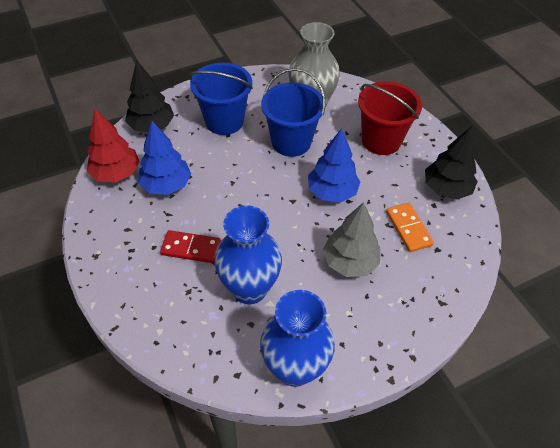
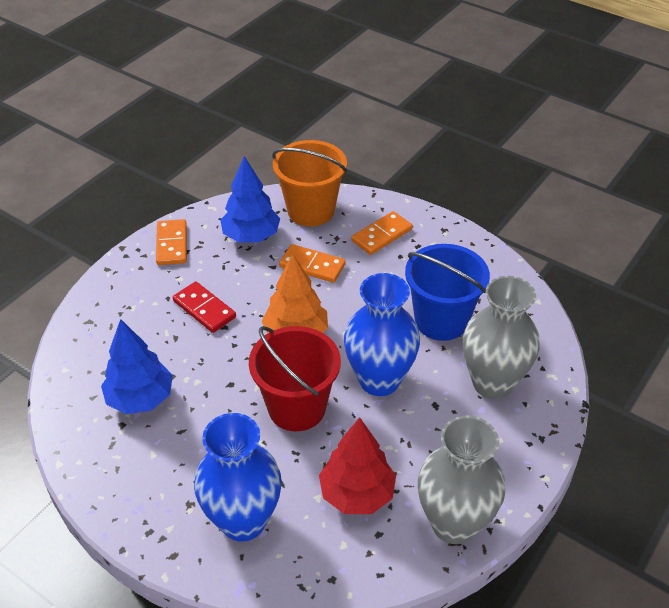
black tree: 2 -> 0
blue bucket: 2 -> 1
grey tree: 1 -> 0
grey vase: 1 -> 2
orange bucket: 0 -> 1
orange domino: 1 -> 3
orange tree: 0 -> 1

